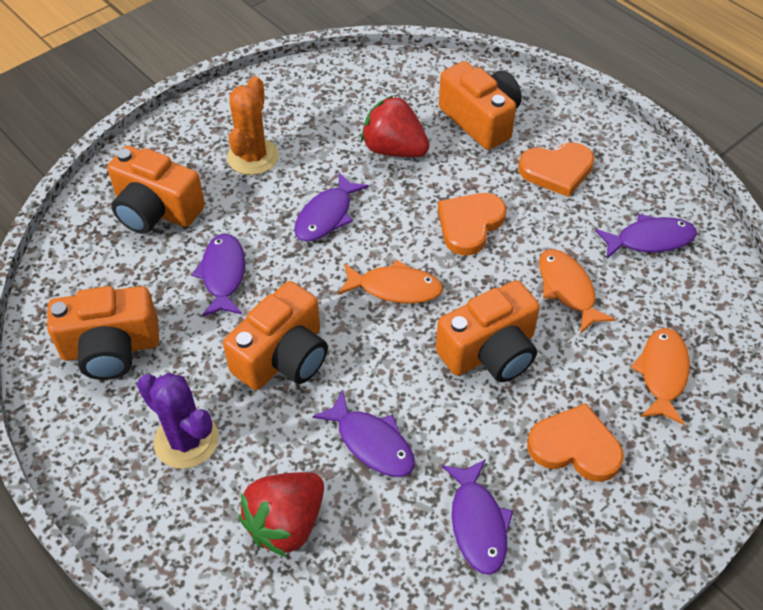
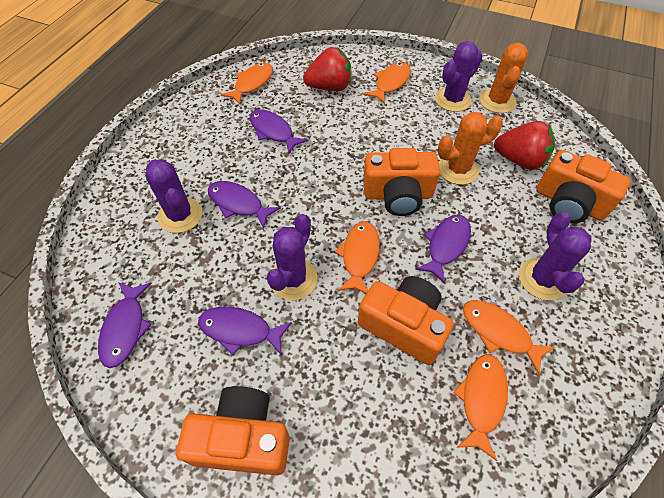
orange cactus: 1 -> 2
orange camera: 5 -> 4
orange fish: 3 -> 5
orange heart: 3 -> 0
purple cactus: 1 -> 4

